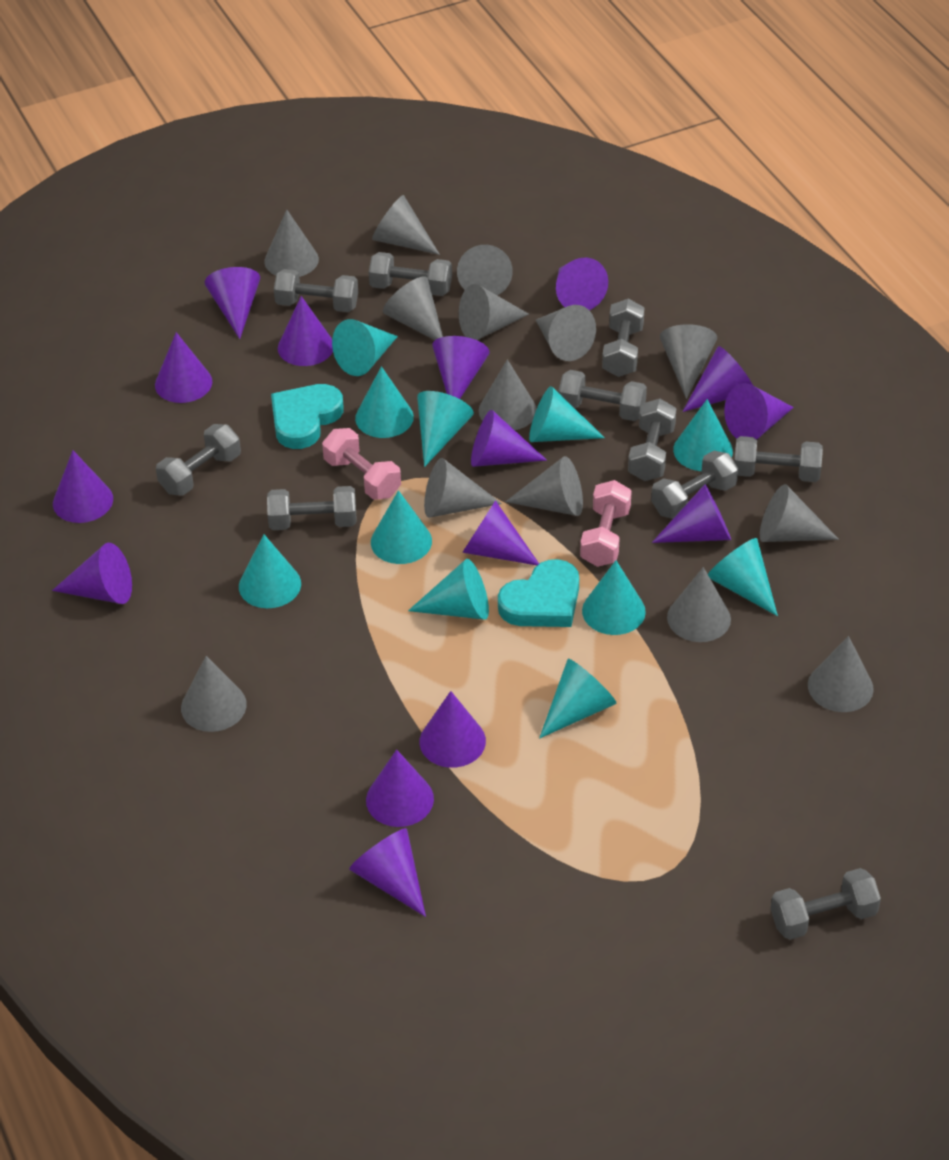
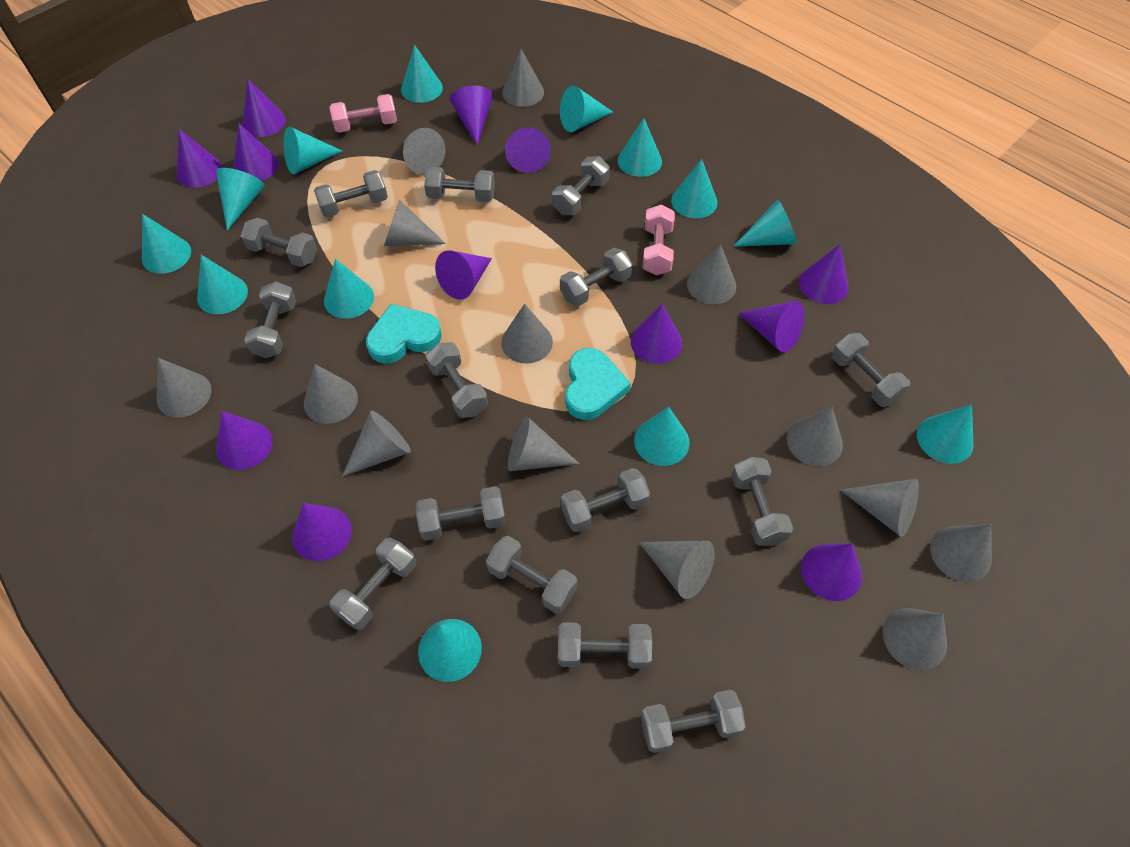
grey dumbbell: 10 -> 15
purple cone: 15 -> 12
turquoise cone: 11 -> 13

